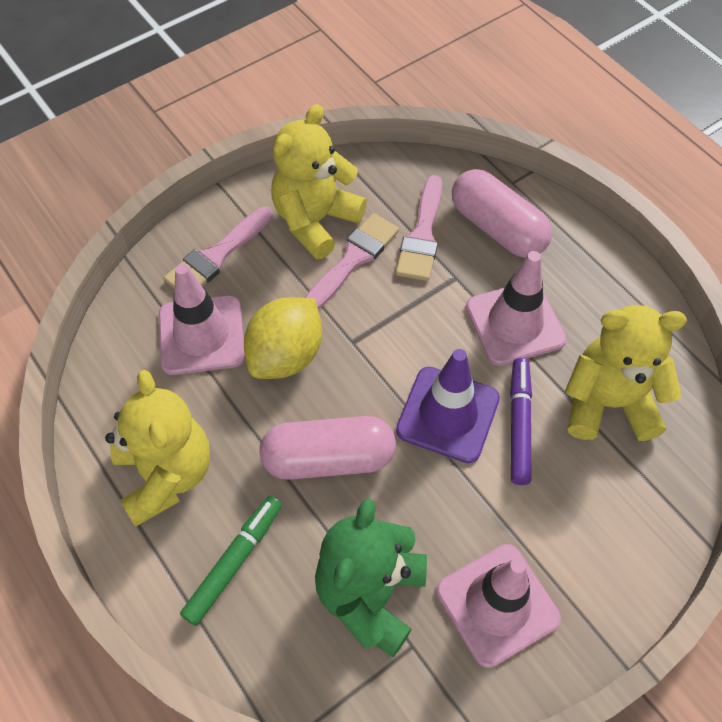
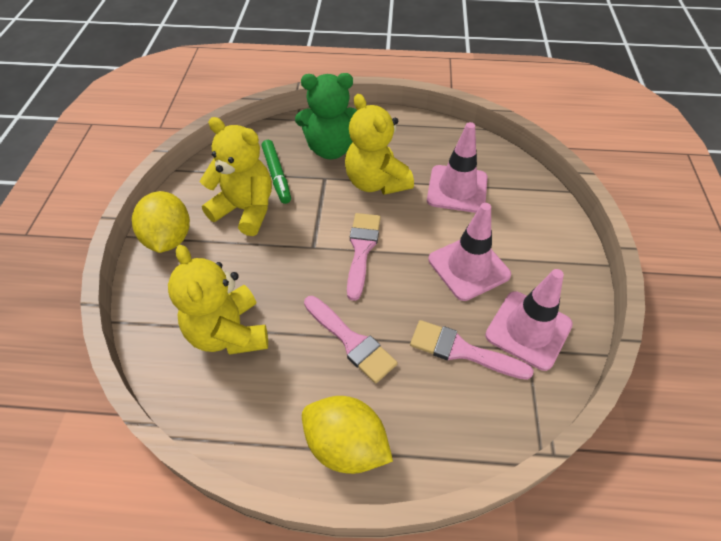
pink capsule: 2 -> 0
purple marker: 1 -> 0
purple traffic cone: 1 -> 0
yellow lemon: 1 -> 2

